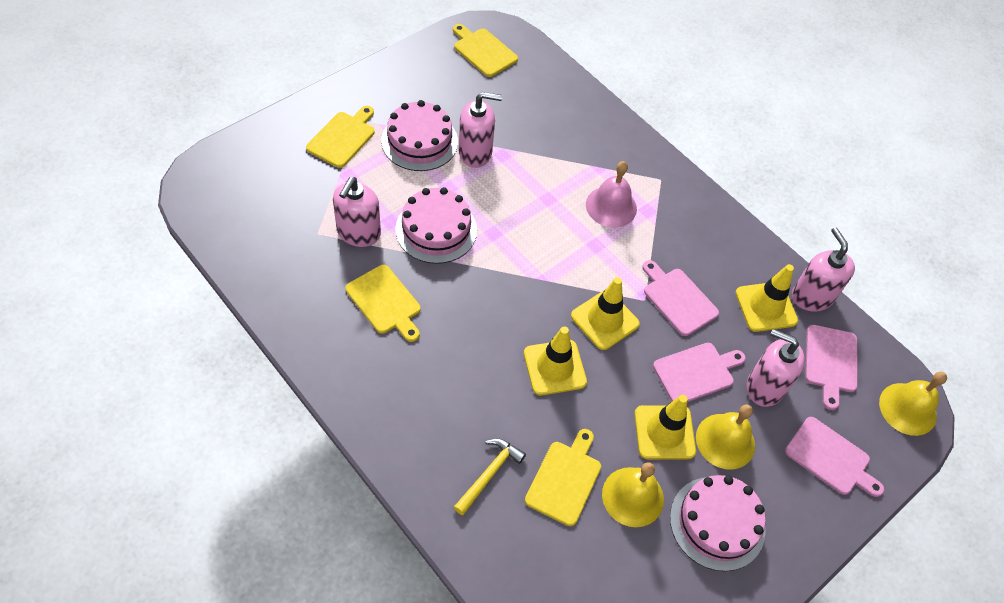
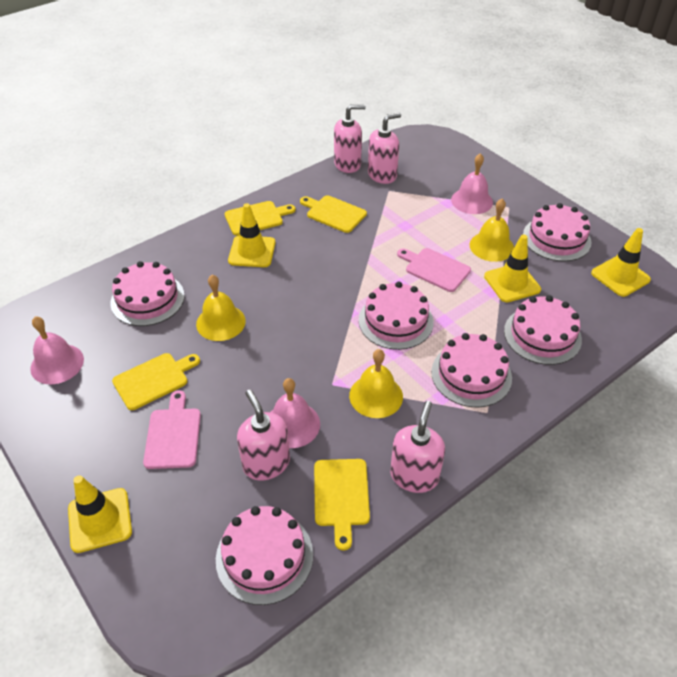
pink bell: 1 -> 3
pink cake: 3 -> 6
pink cutting board: 4 -> 2
yellow hammer: 1 -> 0

